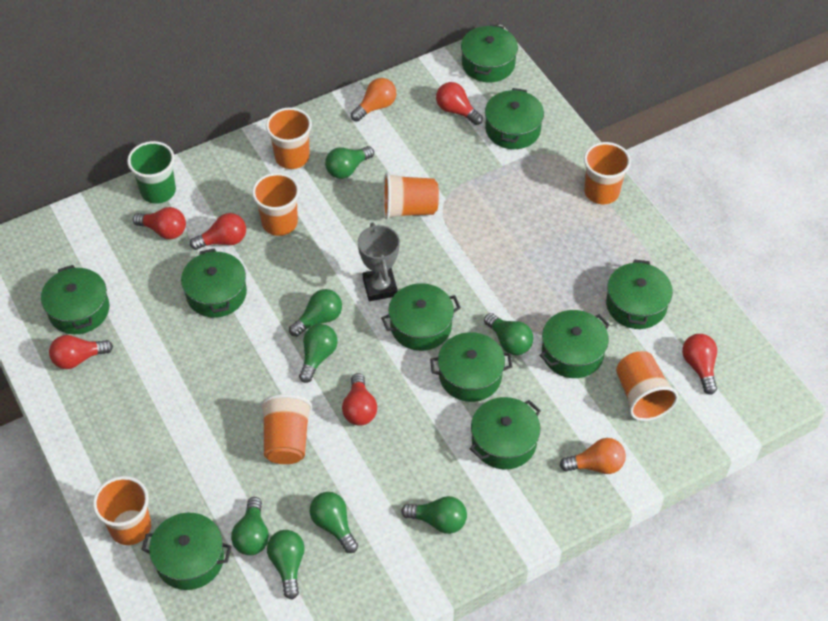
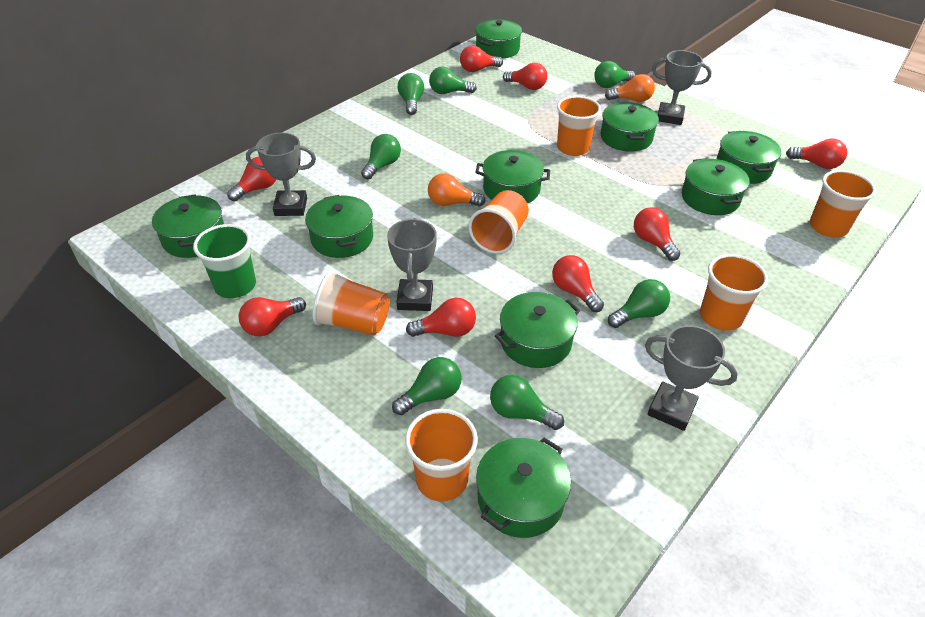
green light bulb: 8 -> 7
green pot: 10 -> 9
grey trophy: 1 -> 4
orange cup: 7 -> 6
red light bulb: 6 -> 8

